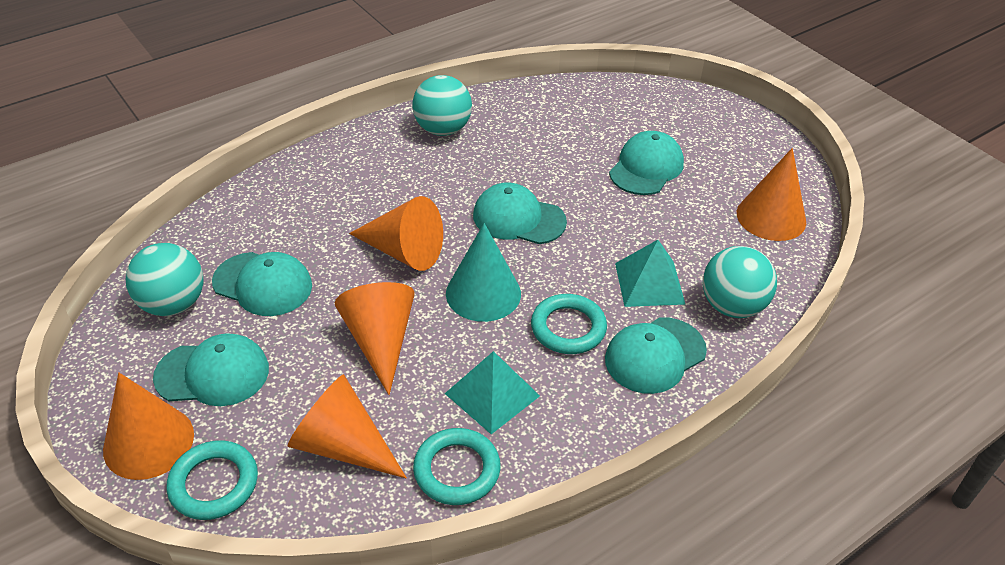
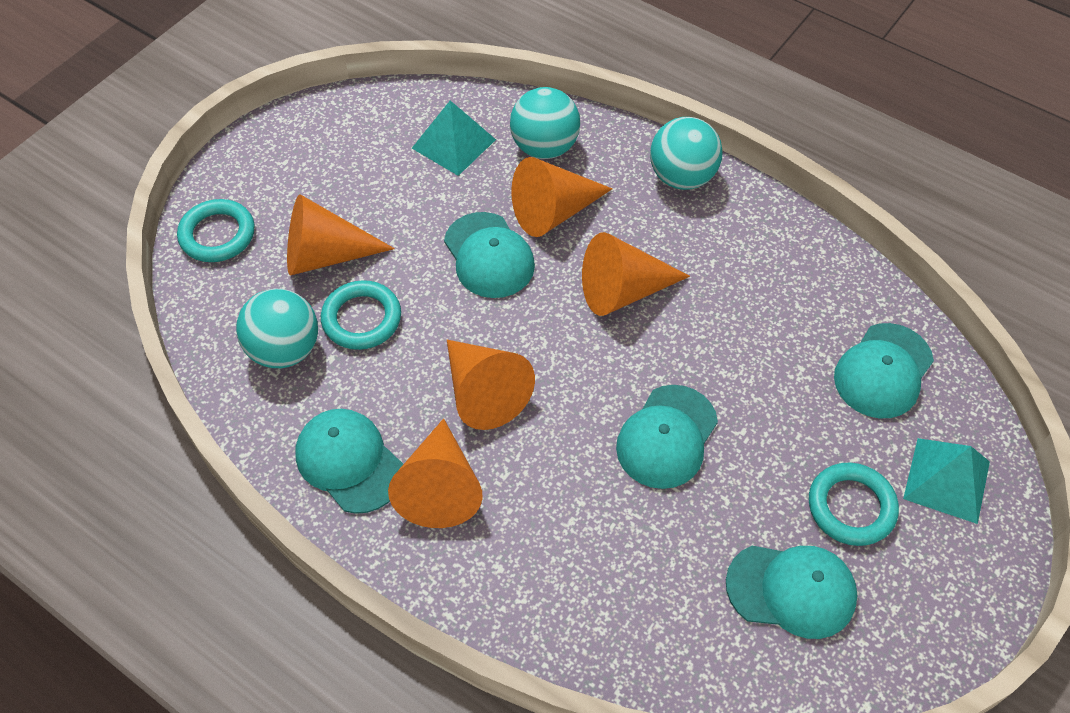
turquoise cone: 1 -> 0

